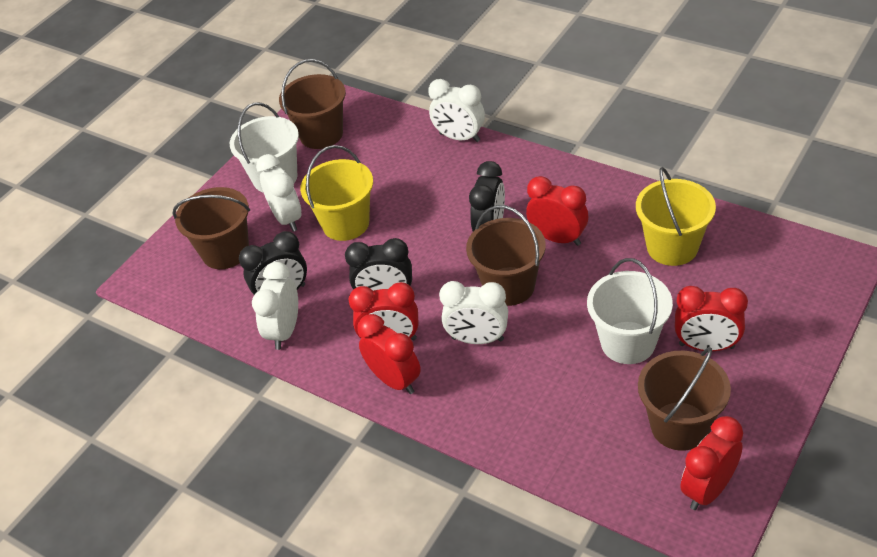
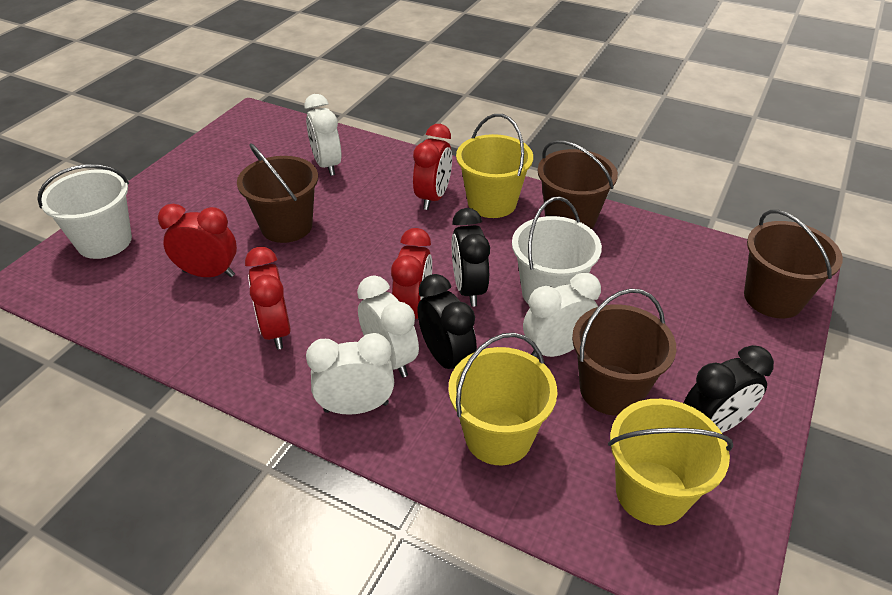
red clock: 5 -> 4
yellow bucket: 2 -> 3

